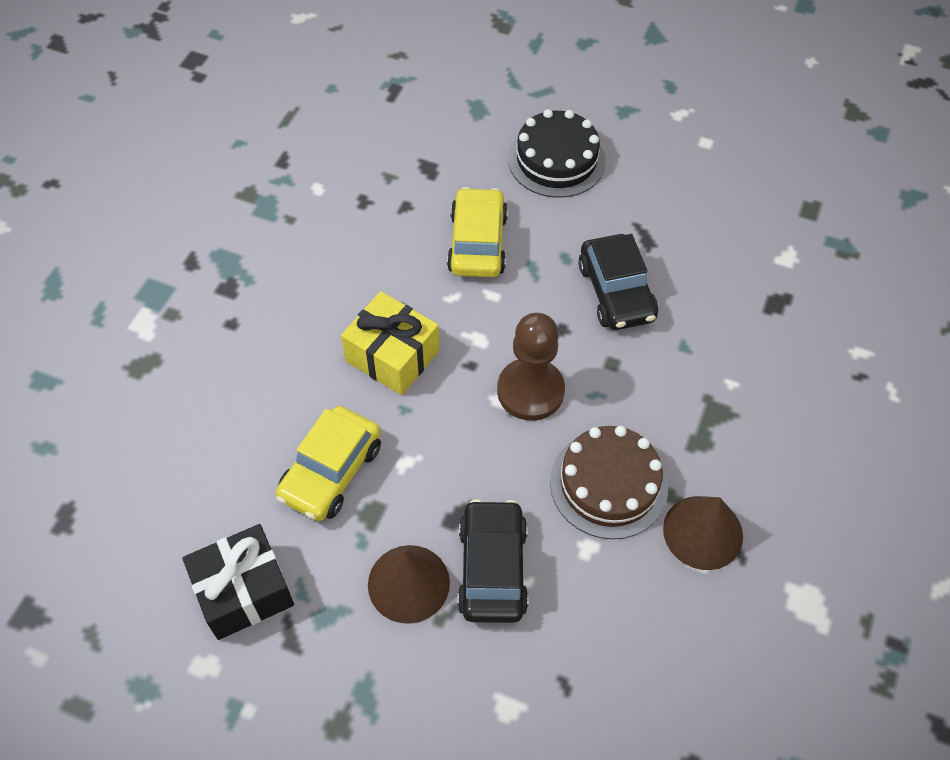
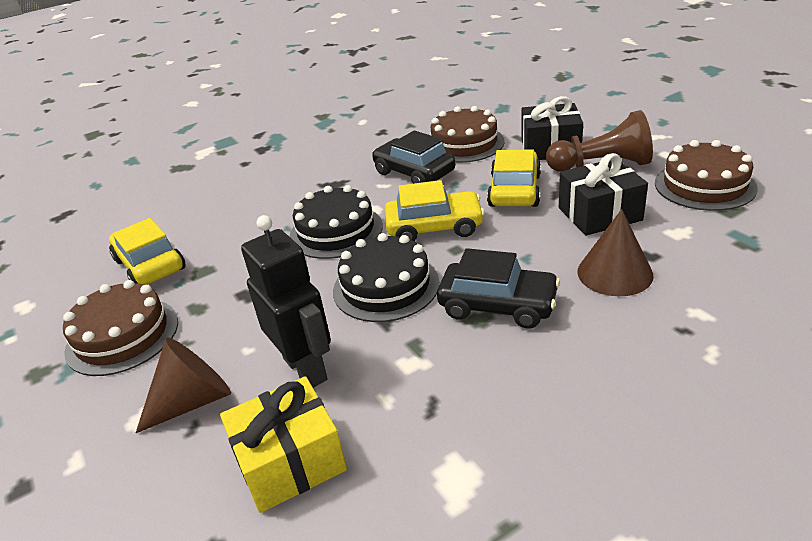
black cake: 1 -> 2
black gift: 1 -> 2
black robot: 0 -> 1
brown cake: 1 -> 3
yellow car: 2 -> 3

